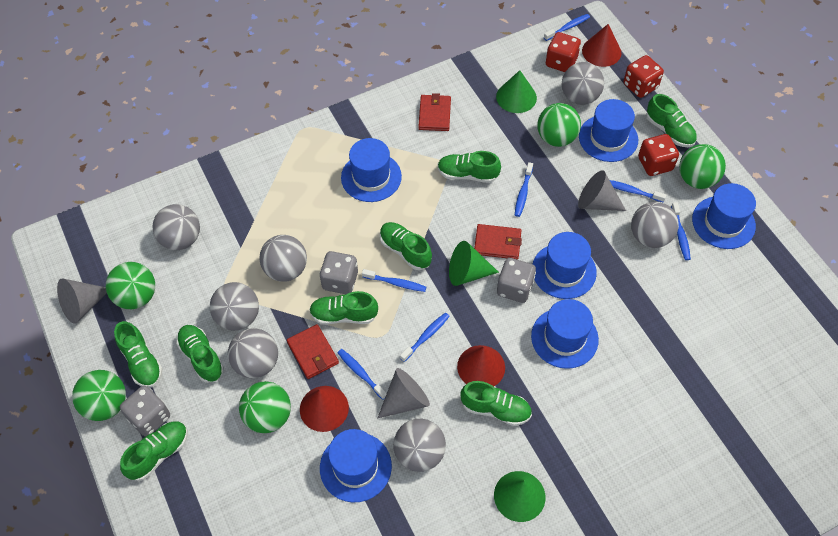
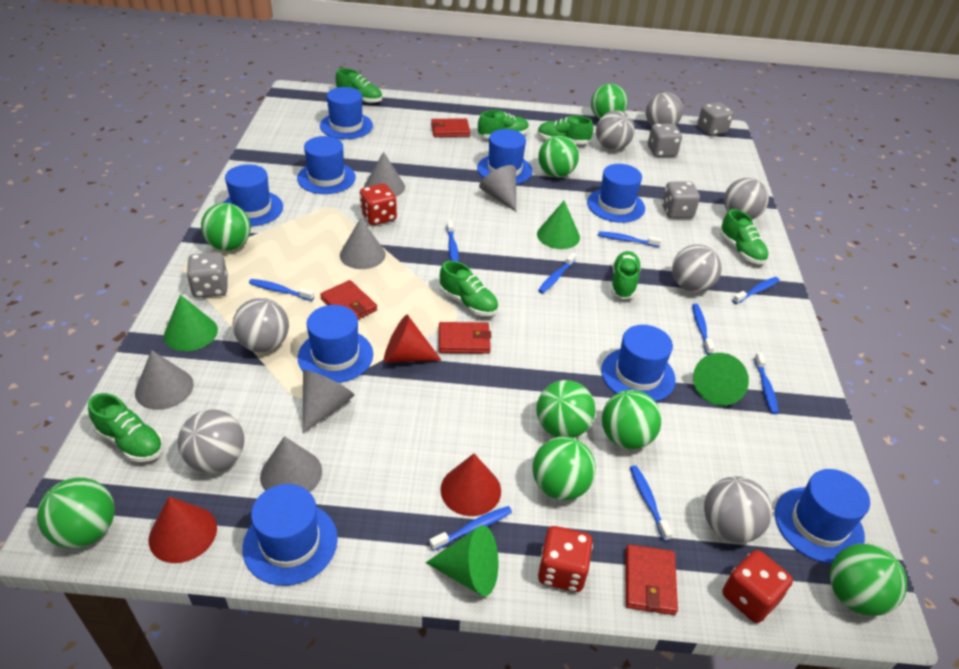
blue hat: 6 -> 9
blue toothbrush: 7 -> 9
green ball: 5 -> 8
green cone: 3 -> 4
green shoe: 8 -> 7
grey cone: 3 -> 6
grey dice: 3 -> 4
red wallet: 3 -> 4

